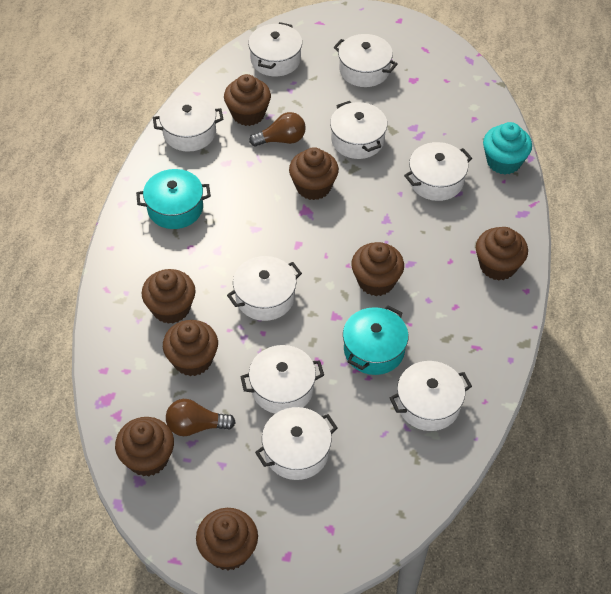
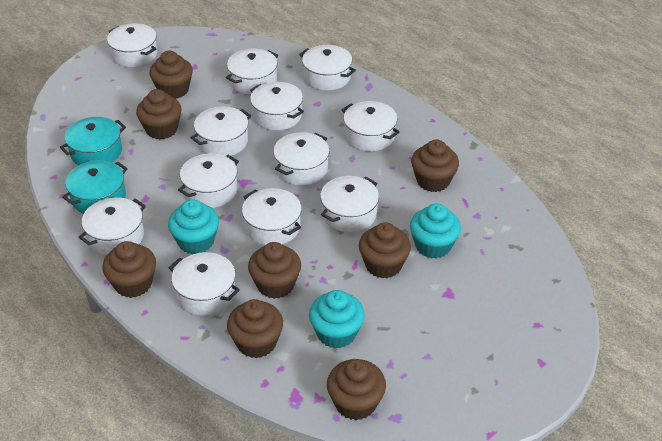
brown light bulb: 2 -> 0
turquoise cupcake: 1 -> 3
white pot: 9 -> 12

